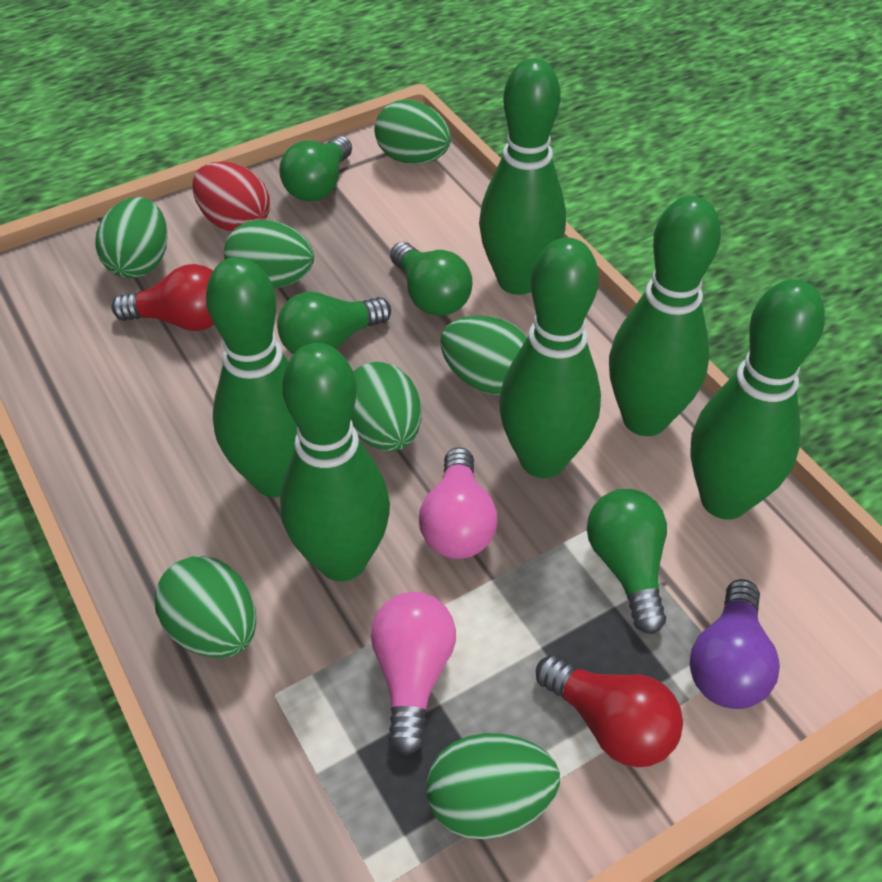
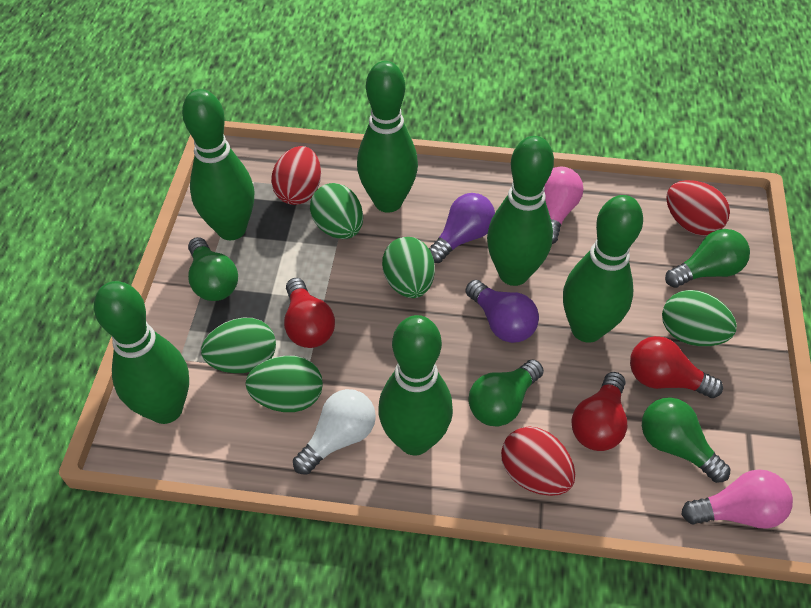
green egg: 7 -> 5
purple light bulb: 1 -> 2
red egg: 1 -> 3
red light bulb: 2 -> 3
white light bulb: 0 -> 1

